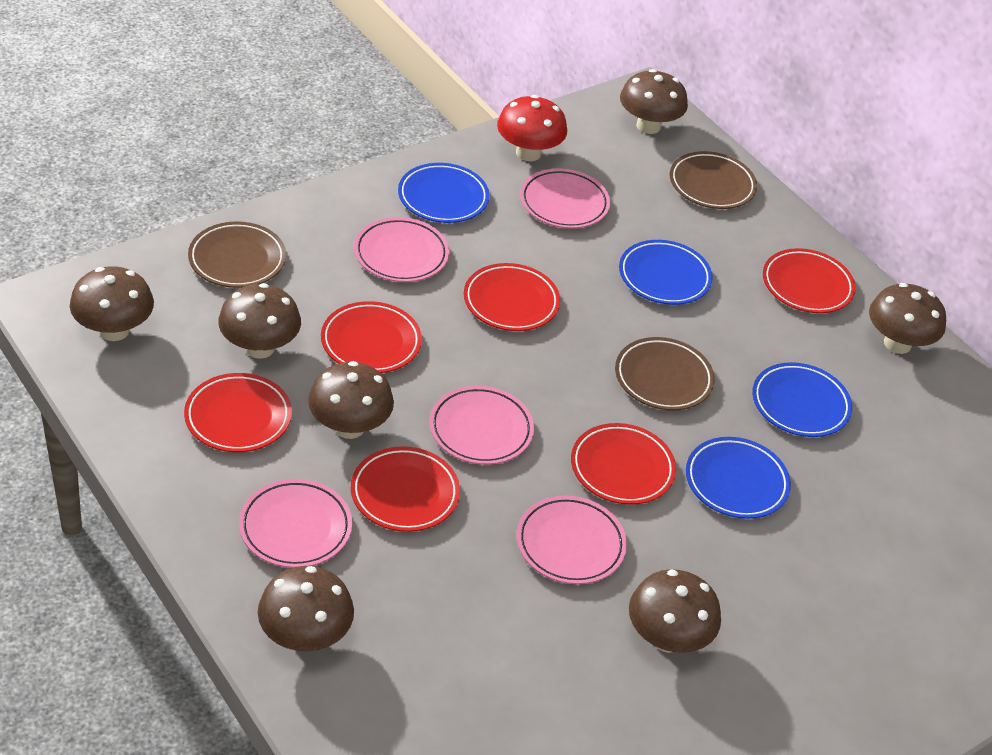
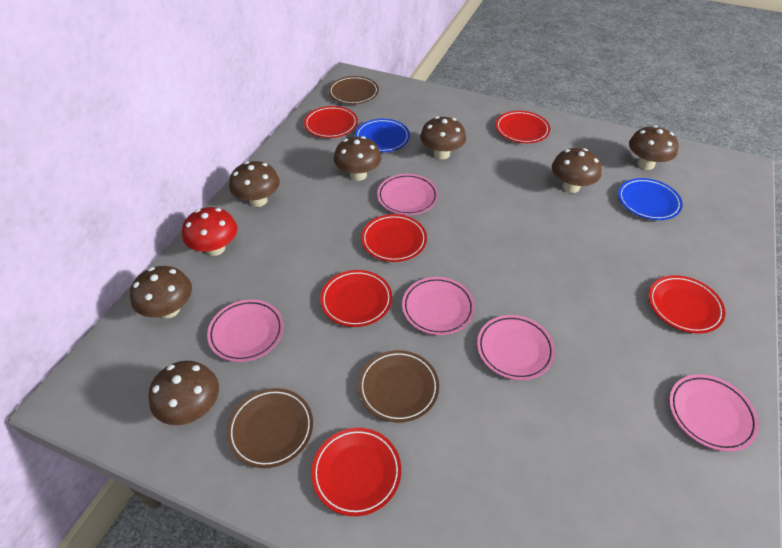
blue plate: 4 -> 2

